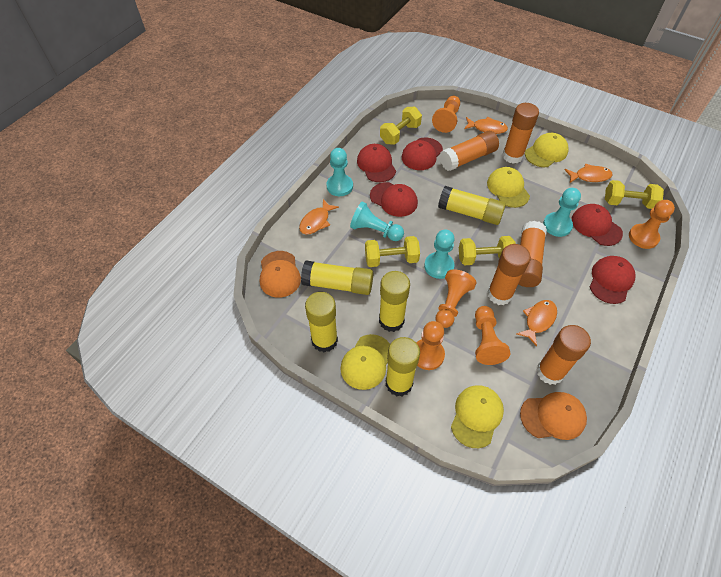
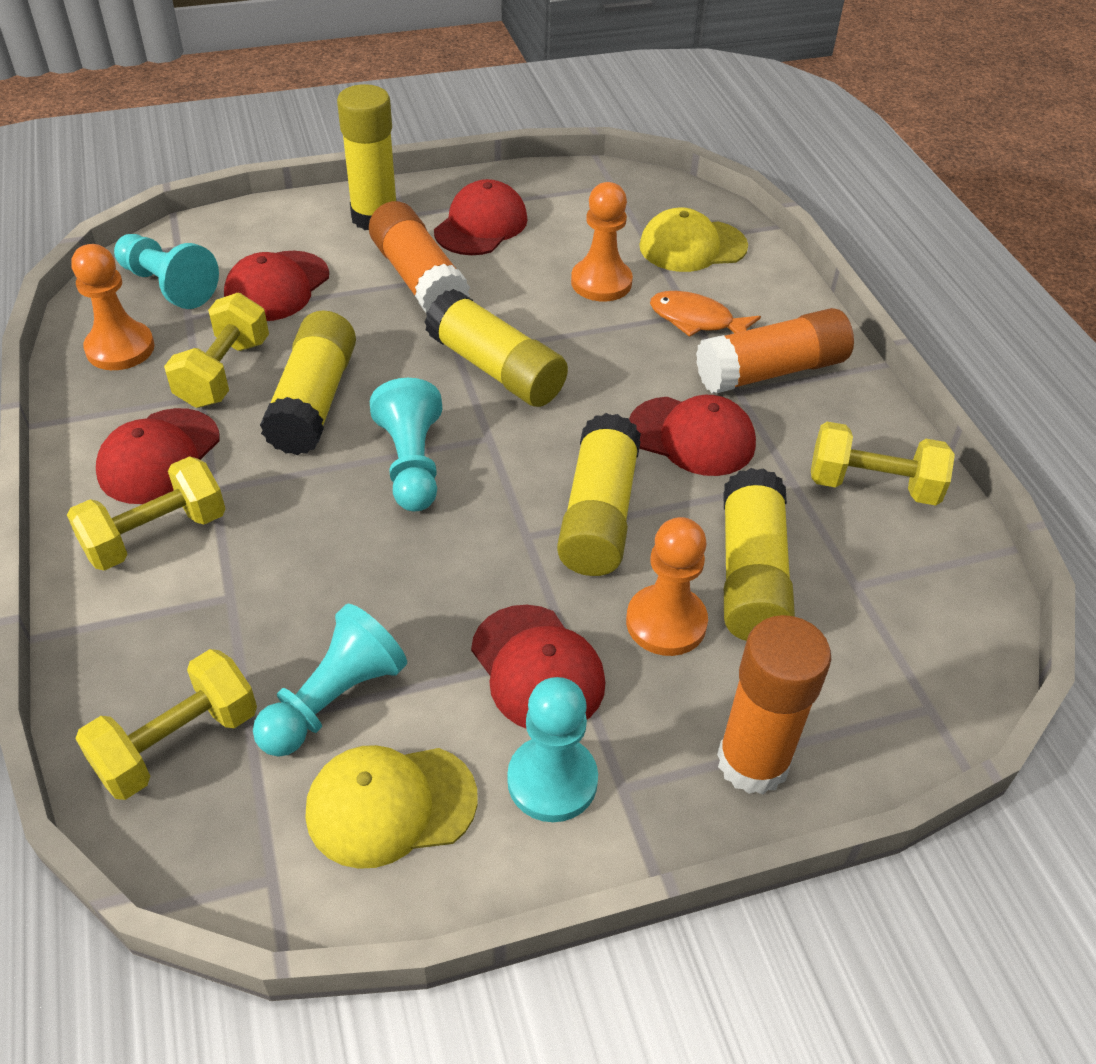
orange cap: 2 -> 0
orange fish: 4 -> 1
orange glue stick: 5 -> 3
orange pawn: 5 -> 3
yellow cap: 4 -> 2

